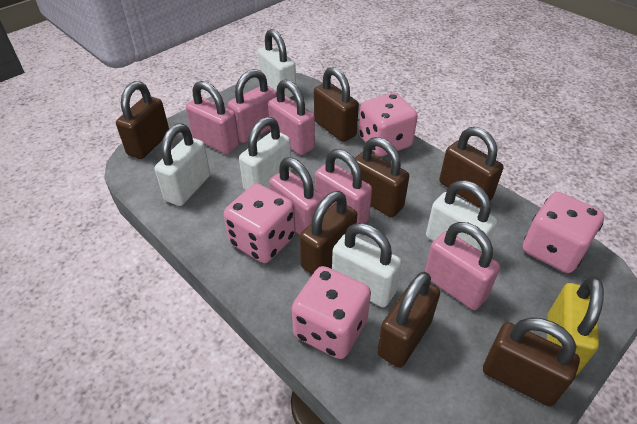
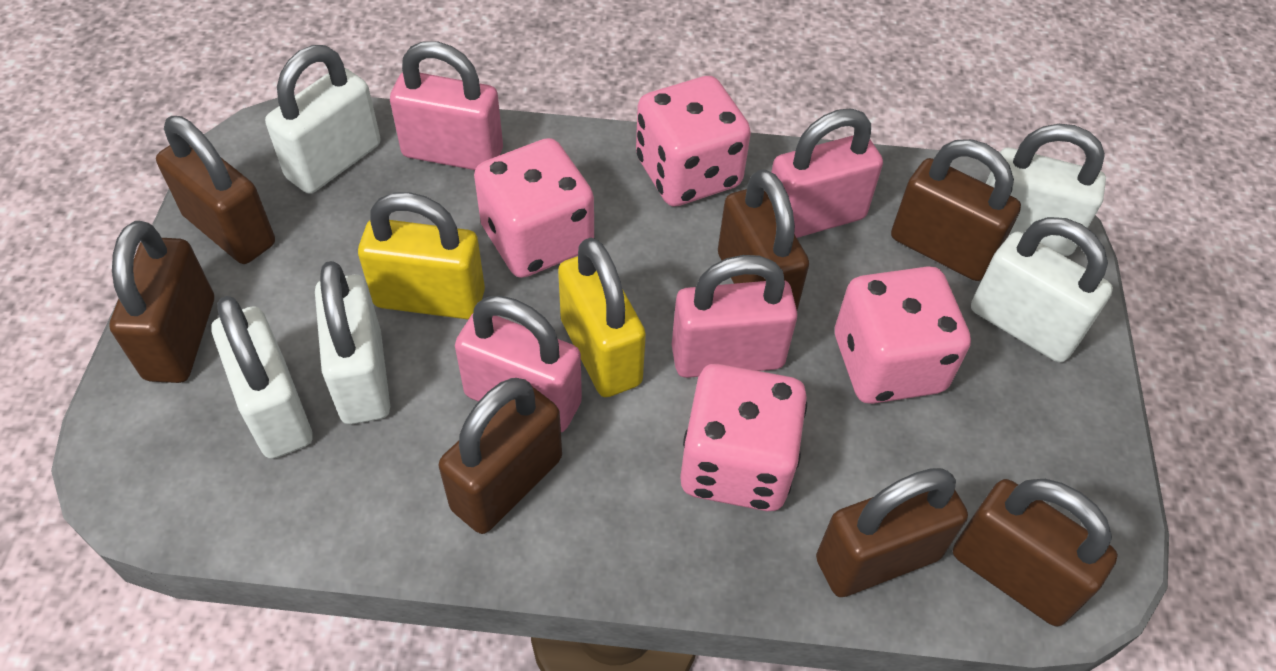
pink padlock: 6 -> 4
yellow padlock: 1 -> 2

